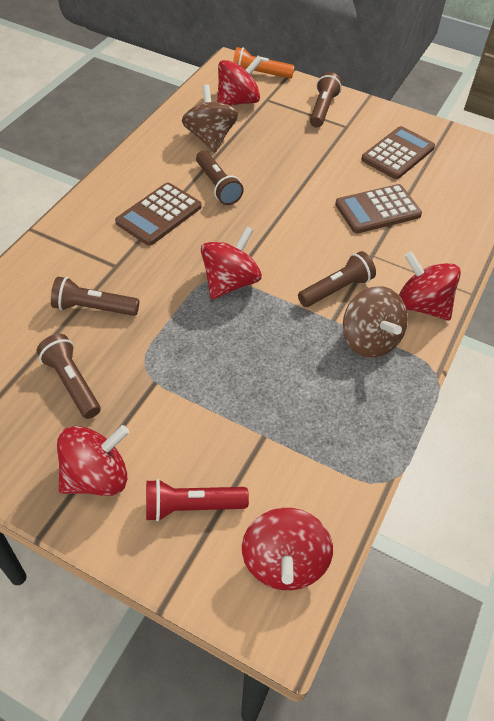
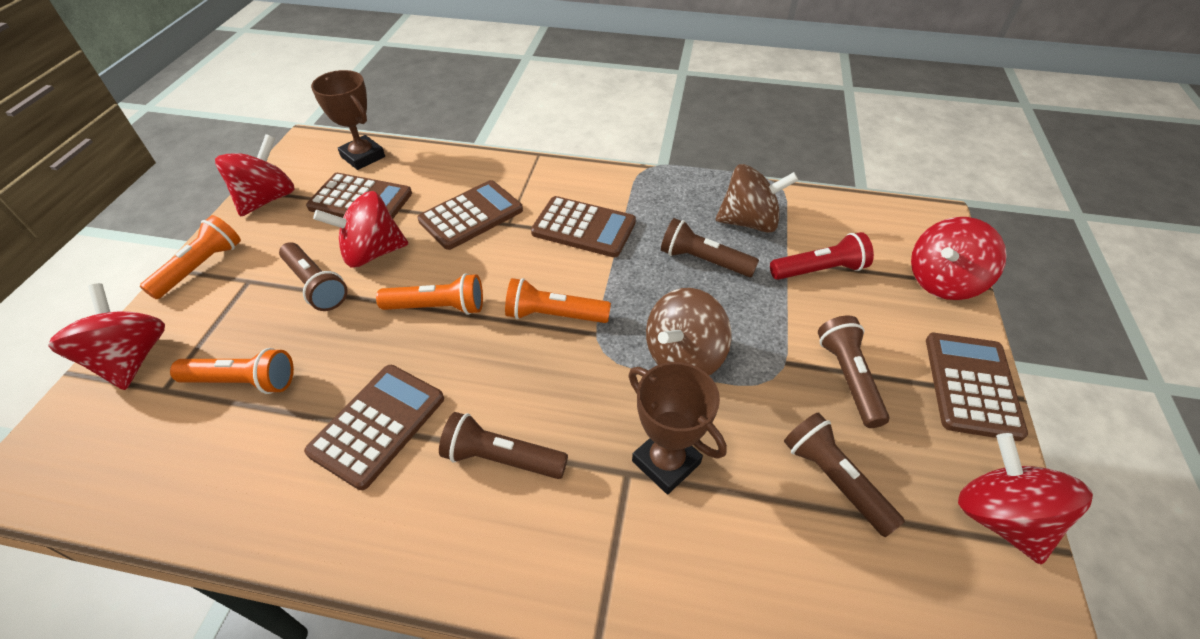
brown calculator: 3 -> 5
brown trophy: 0 -> 2
orange flashlight: 1 -> 4

